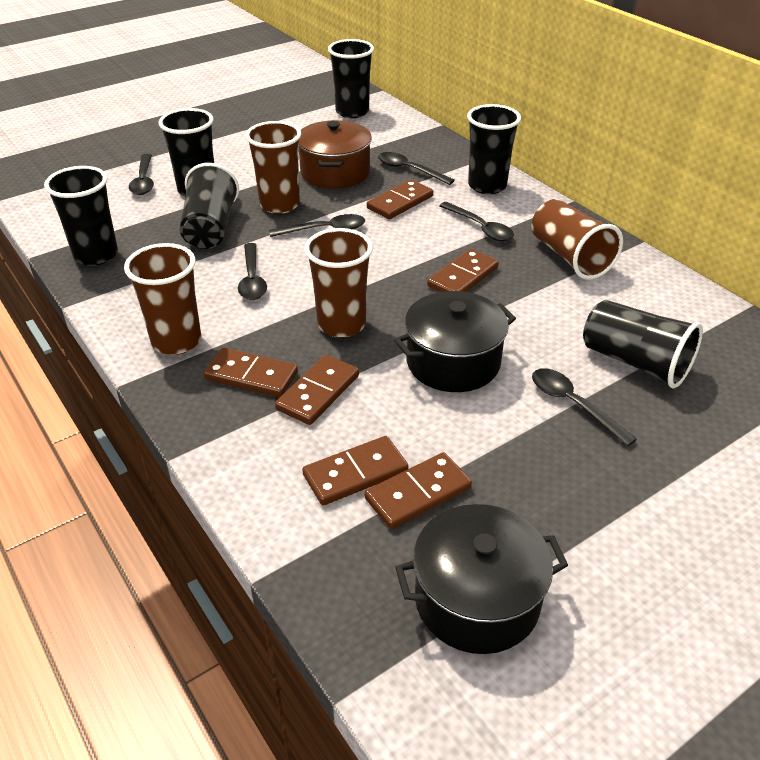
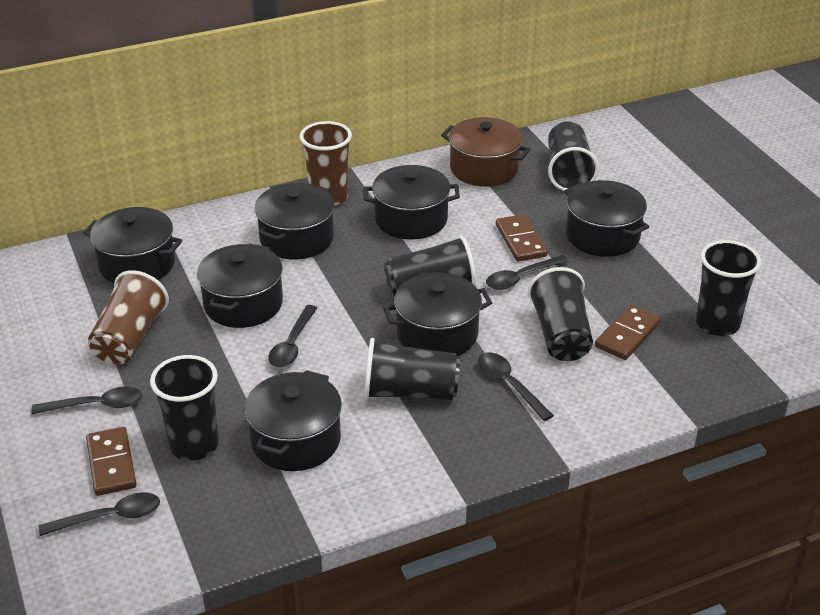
black pot: 2 -> 7
black spoon: 6 -> 5
brown cup: 4 -> 2
brown domino: 6 -> 3

